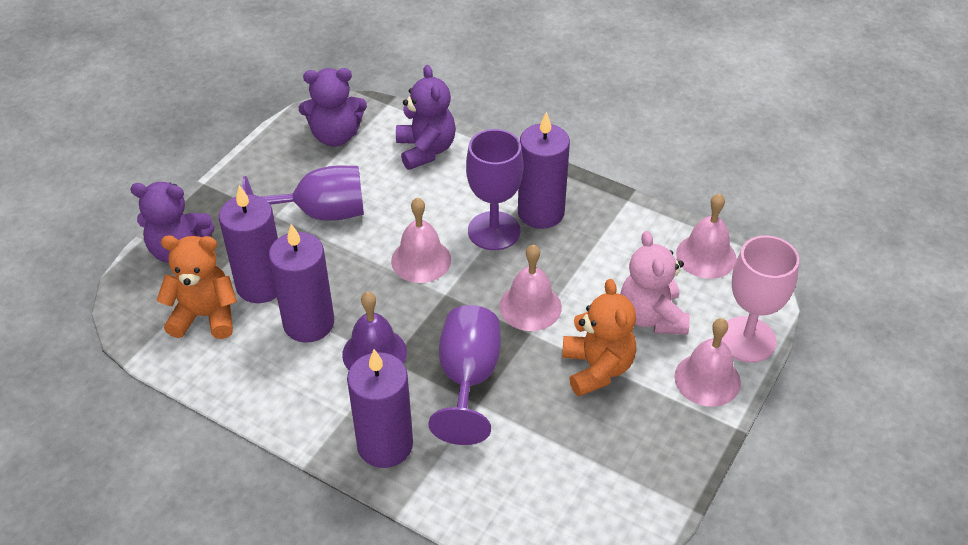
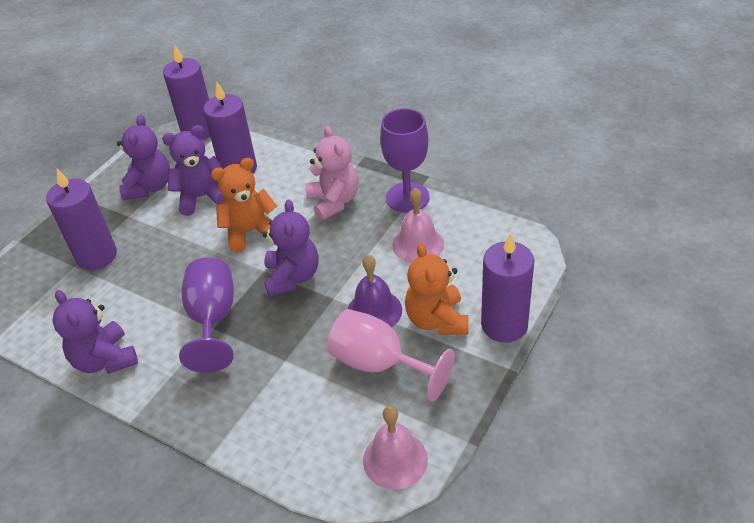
pink bell: 4 -> 2
purple goblet: 3 -> 2
purple teddy bear: 3 -> 4

